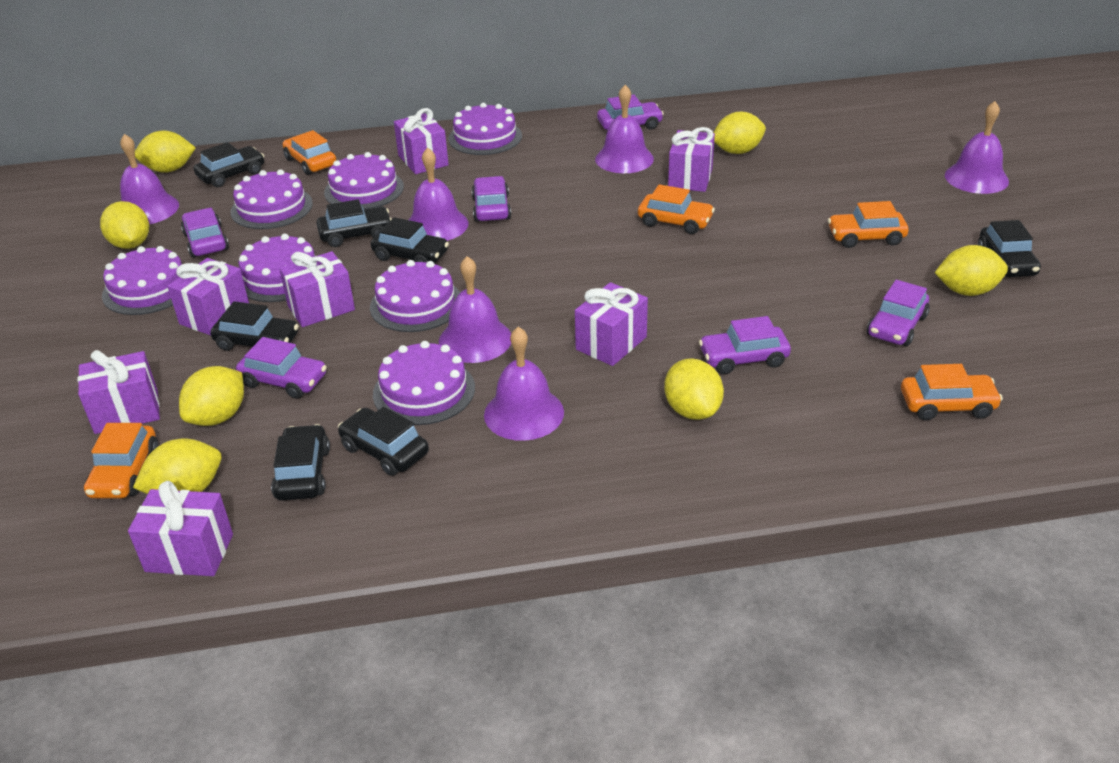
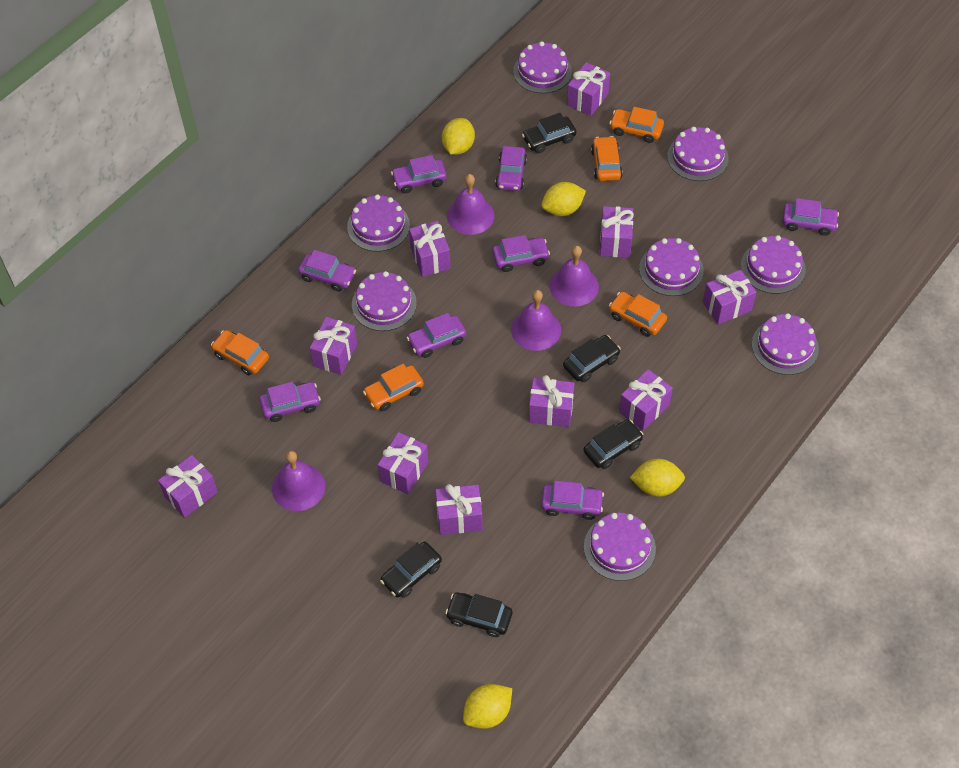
black car: 7 -> 5
purple bell: 6 -> 4
purple cake: 7 -> 8
purple car: 6 -> 8
purple gift: 7 -> 10
yellow lemon: 7 -> 4

